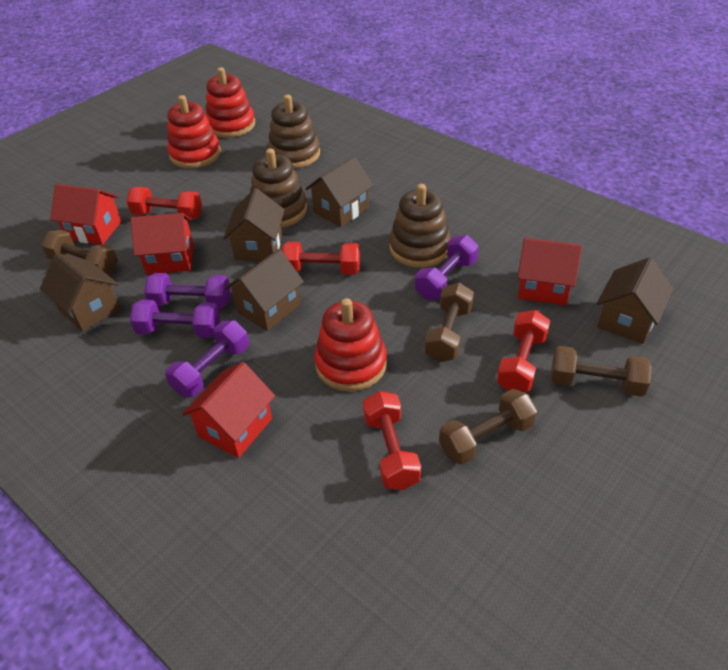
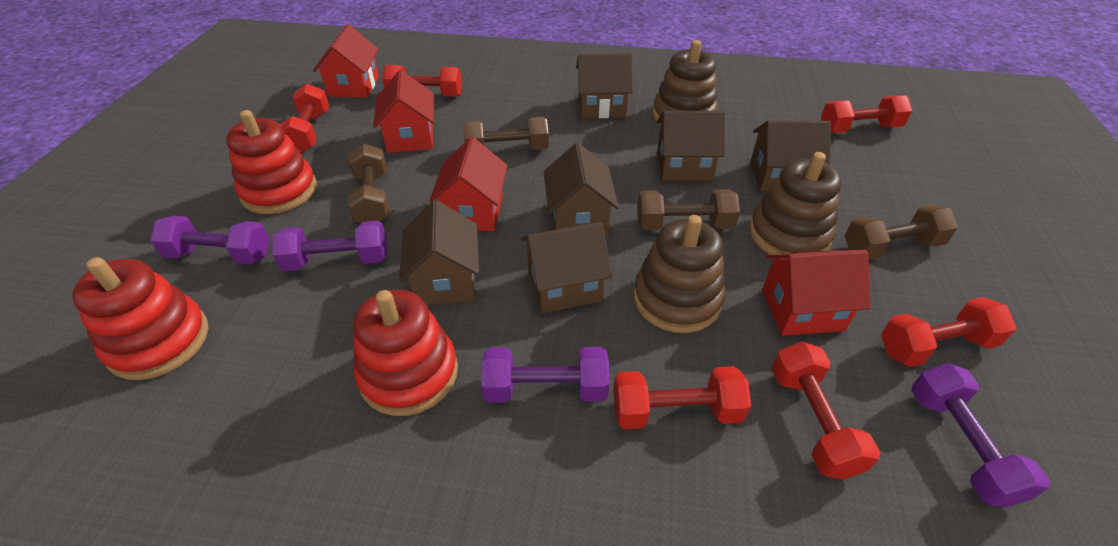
brown house: 5 -> 6
red dumbbell: 4 -> 6

